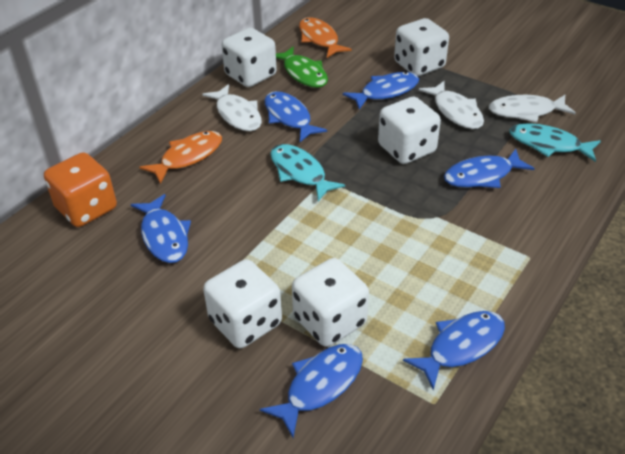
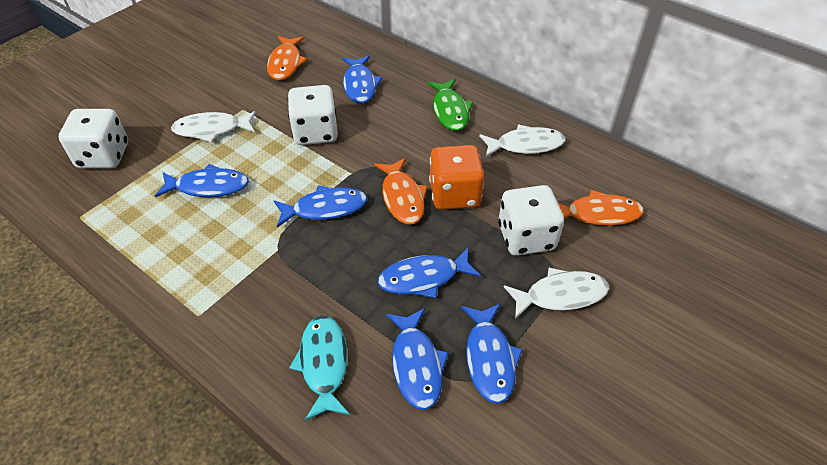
orange fish: 2 -> 3
turquoise fish: 2 -> 1
white dice: 5 -> 3

